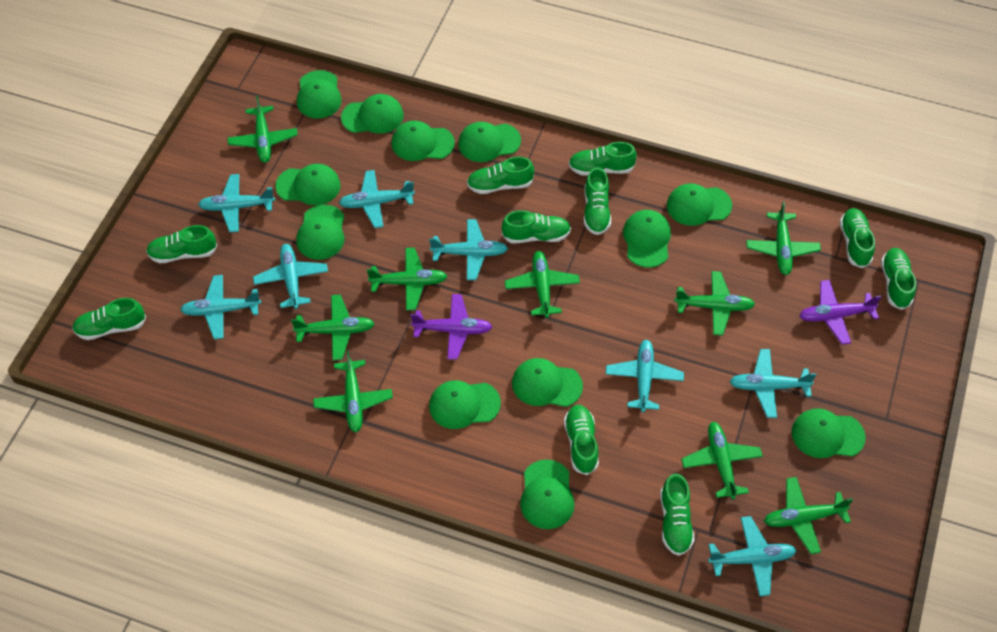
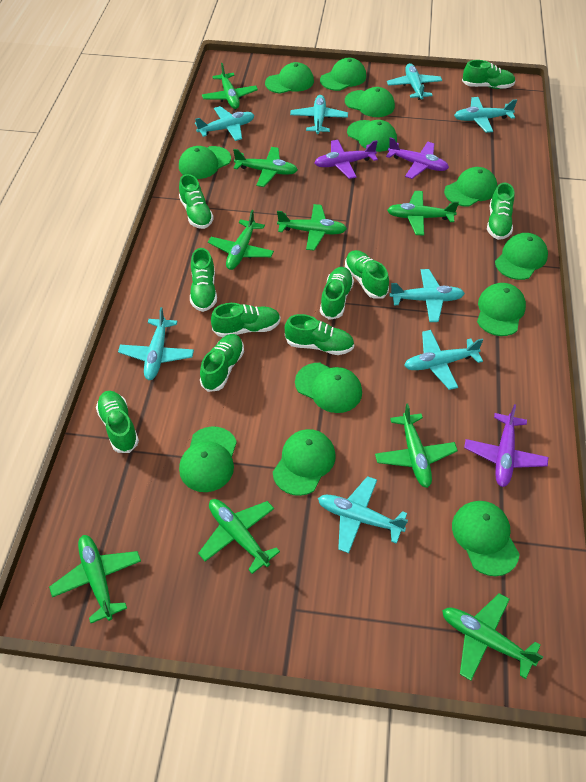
purple plane: 2 -> 3

